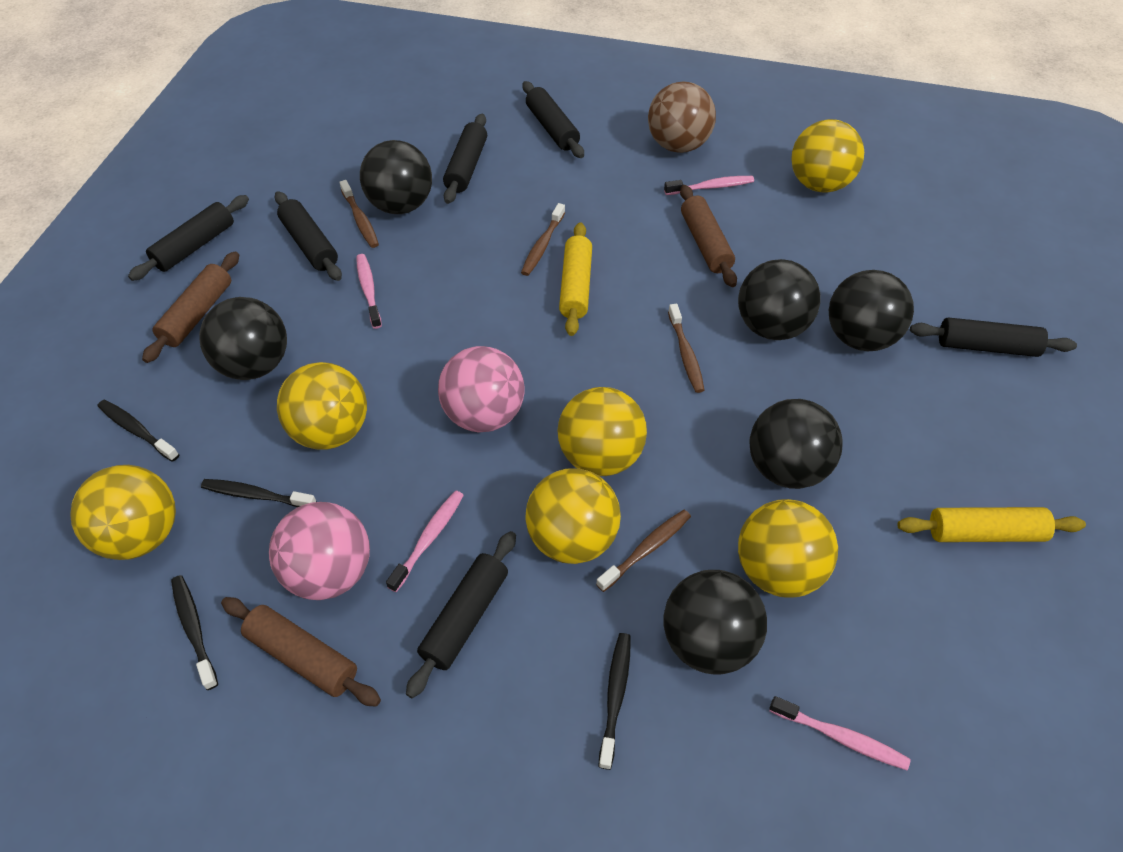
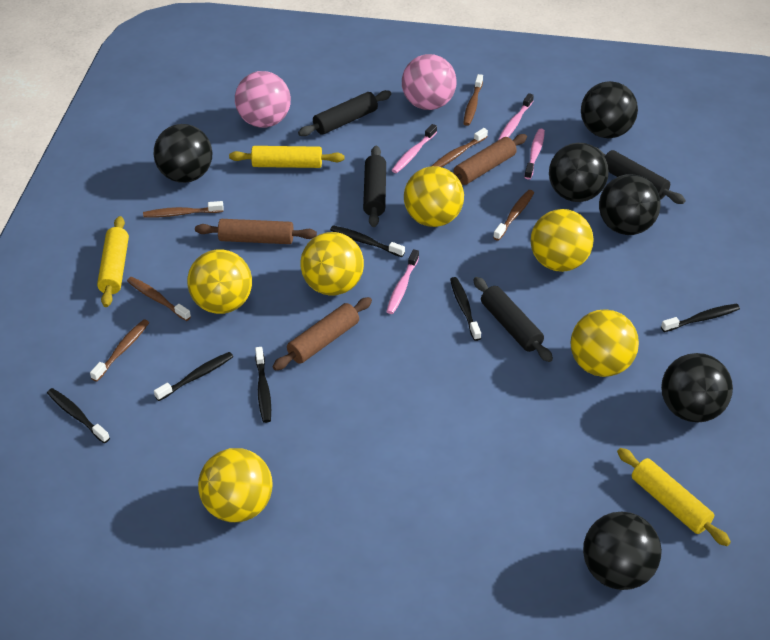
black rolling pin: 6 -> 4
black toothbrush: 4 -> 6
brown ball: 1 -> 0
brown toothbrush: 4 -> 6
yellow rolling pin: 2 -> 3

